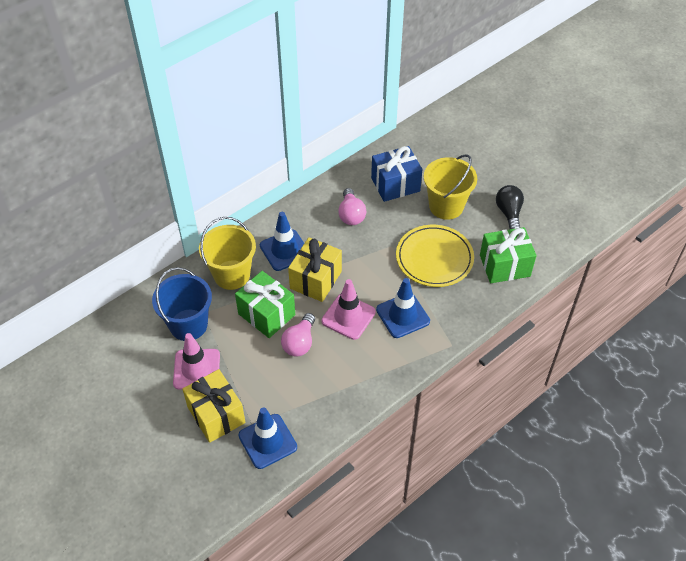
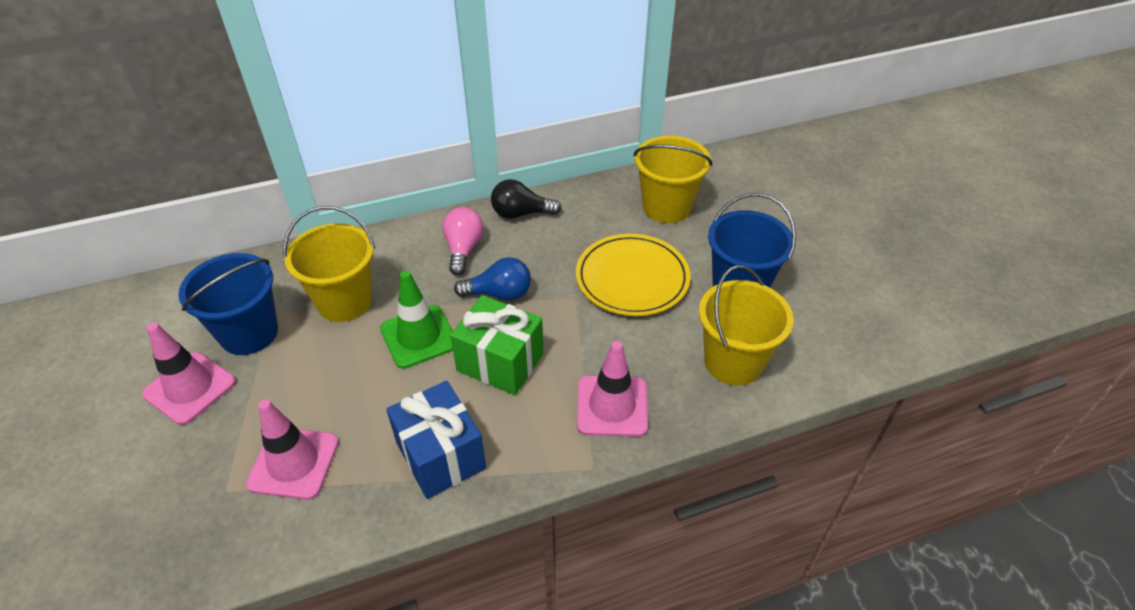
blue bucket: 1 -> 2
blue light bulb: 0 -> 1
blue traffic cone: 3 -> 0
green gift: 2 -> 1
green traffic cone: 0 -> 1
pink light bulb: 2 -> 1
pink traffic cone: 2 -> 3
yellow bucket: 2 -> 3
yellow gift: 2 -> 0

